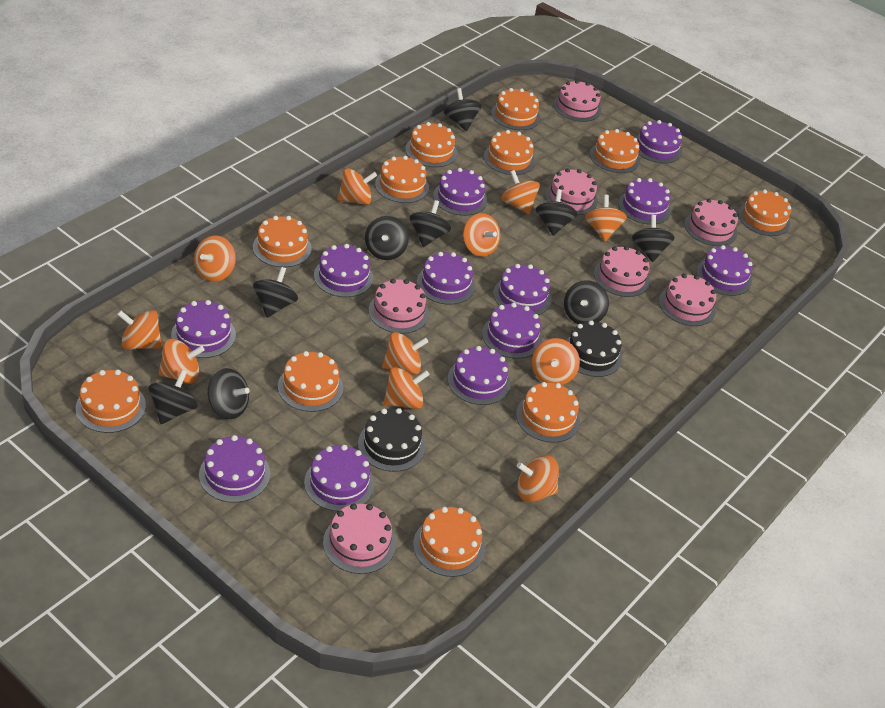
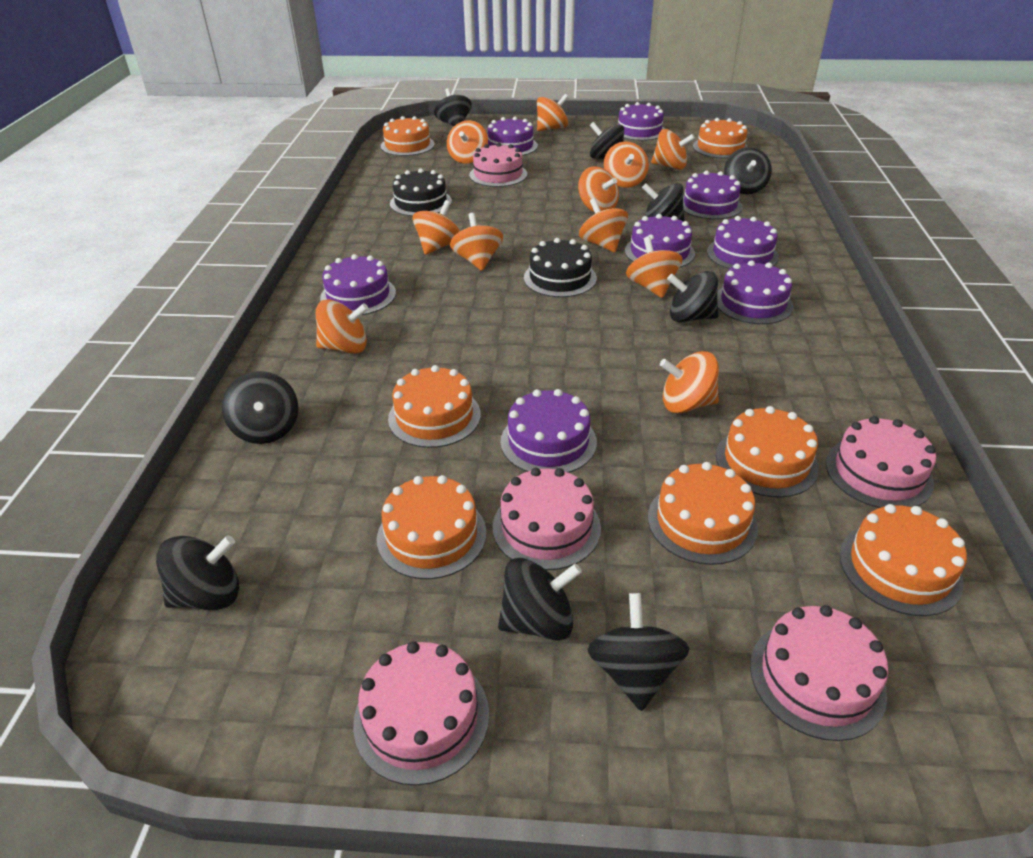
orange cake: 11 -> 7
pink cake: 7 -> 5
purple cake: 12 -> 8

